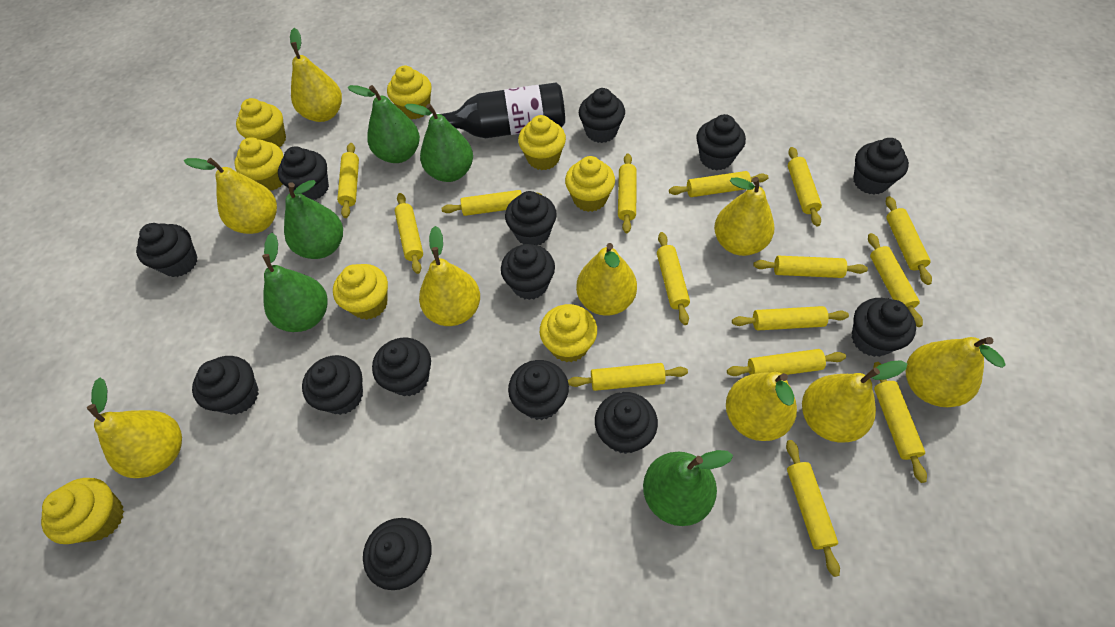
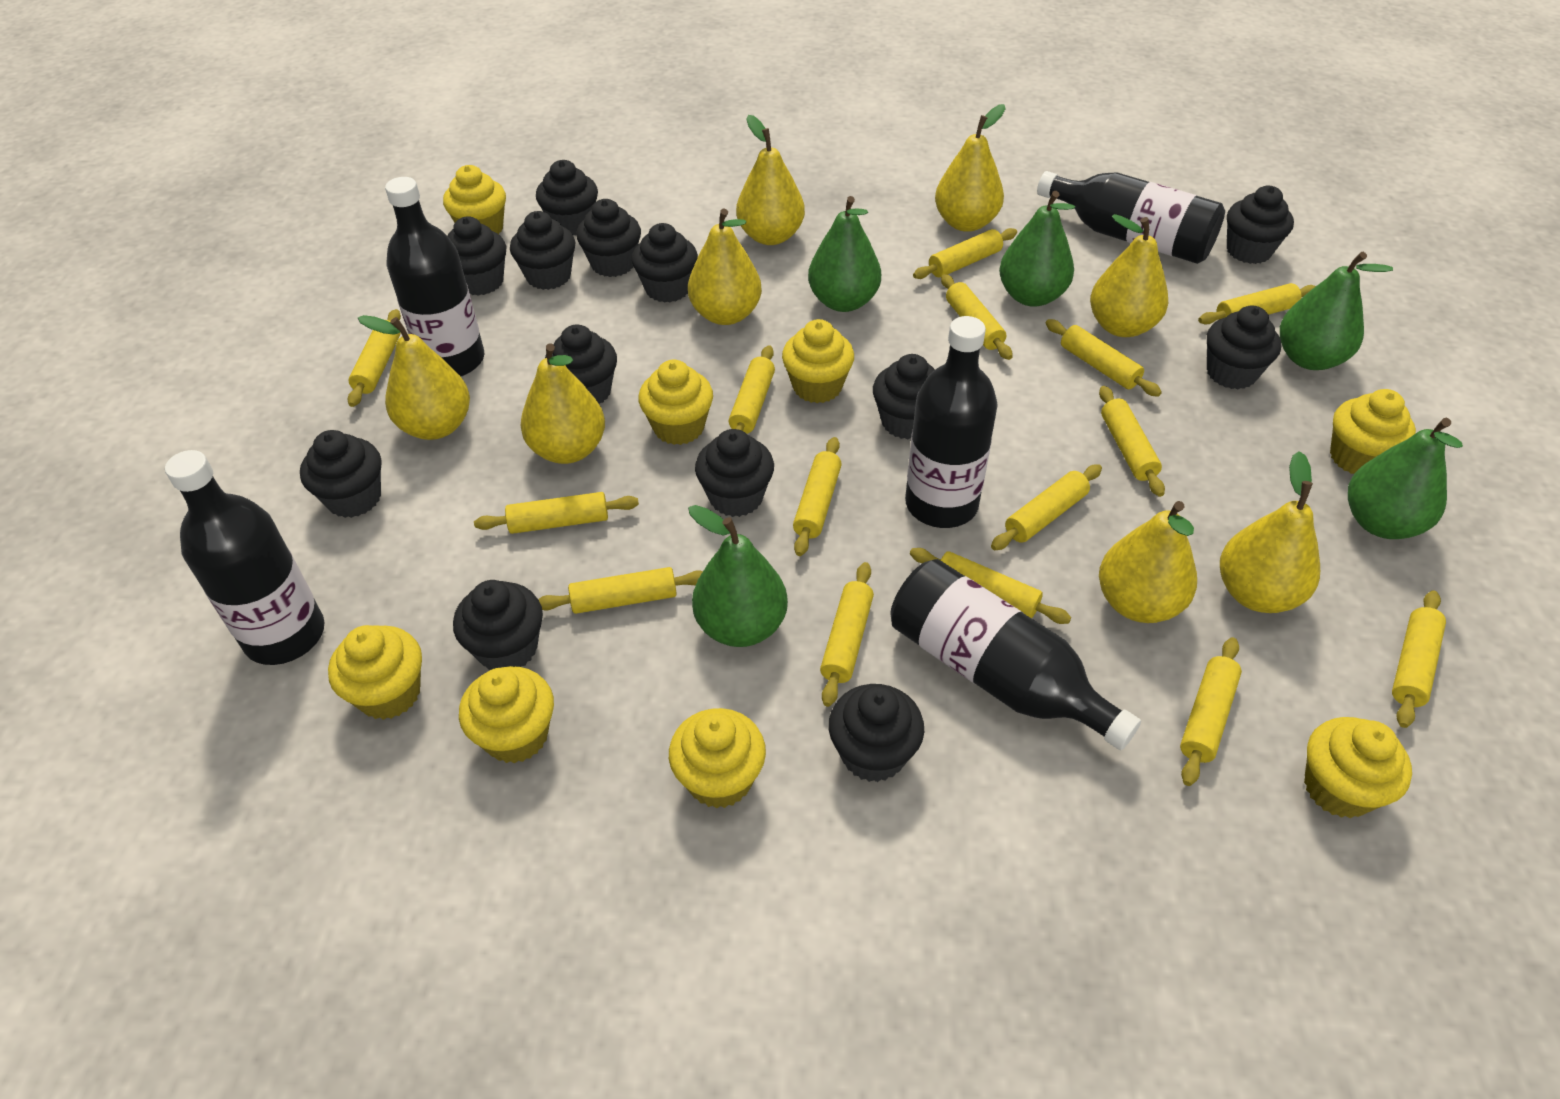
black bottle: 1 -> 5
black cupcake: 14 -> 13
yellow pear: 9 -> 8

